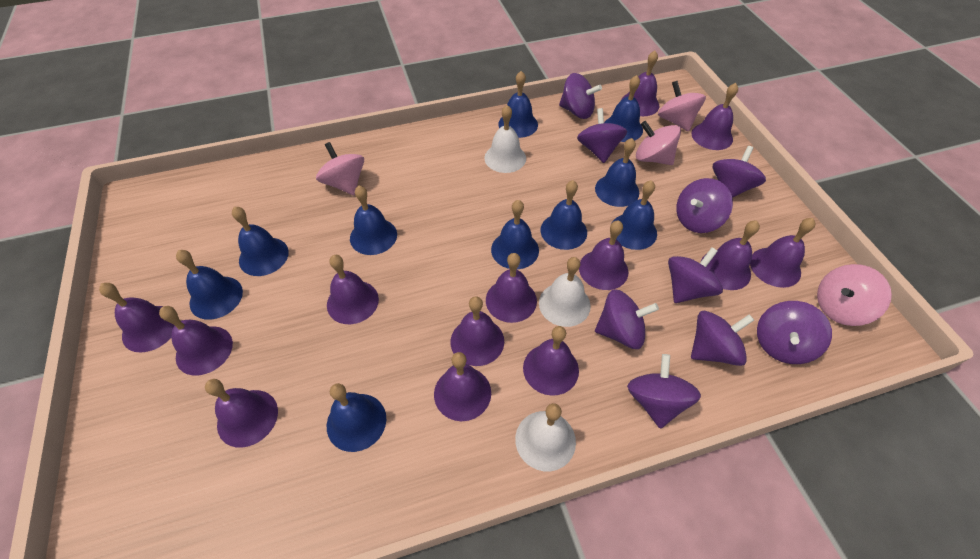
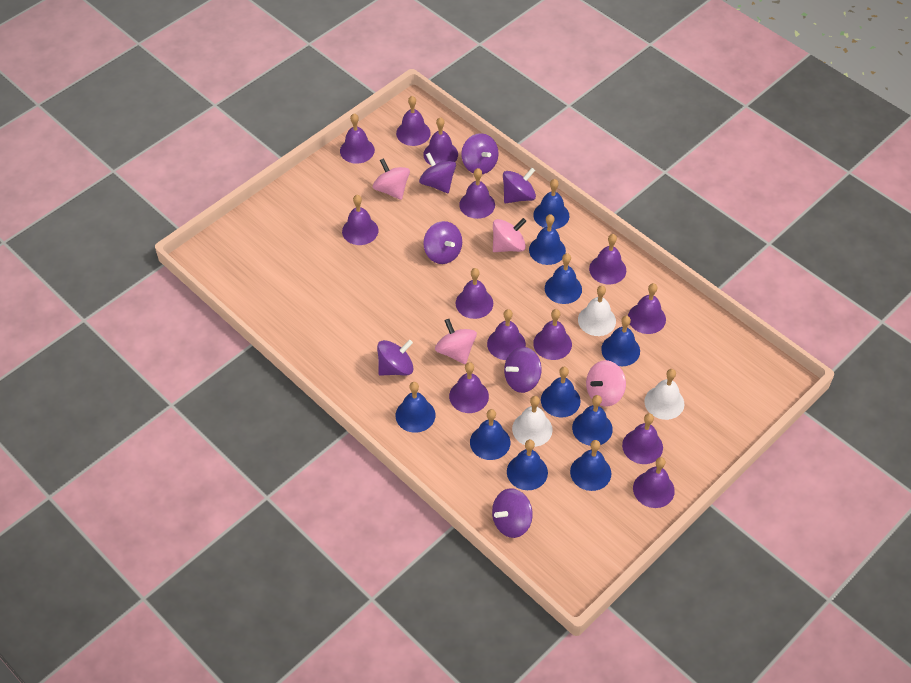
purple spinning top: 9 -> 7

